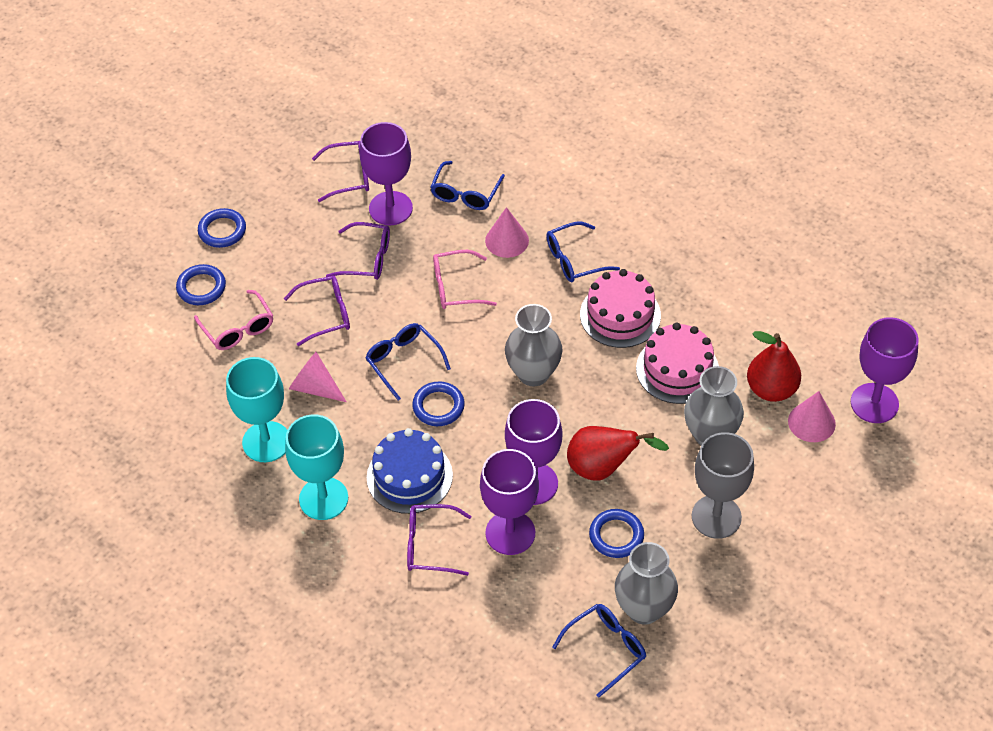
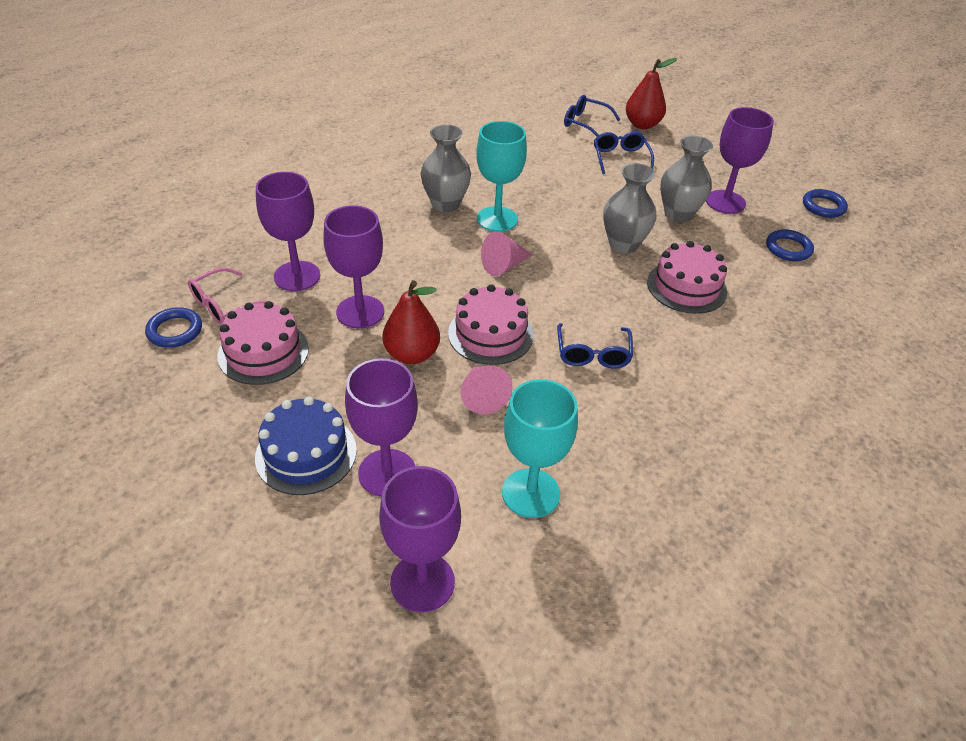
blue glasses: 4 -> 3
blue ring: 4 -> 3
grey goblet: 1 -> 0
pink cake: 2 -> 3
pink cone: 3 -> 2
pink glasses: 2 -> 1
purple glasses: 4 -> 0
purple goblet: 4 -> 5

